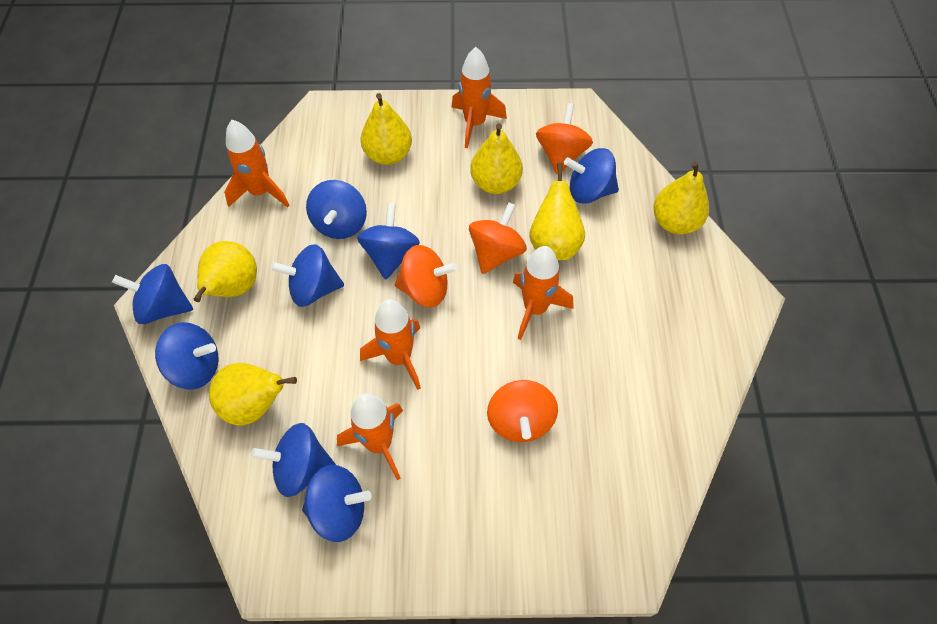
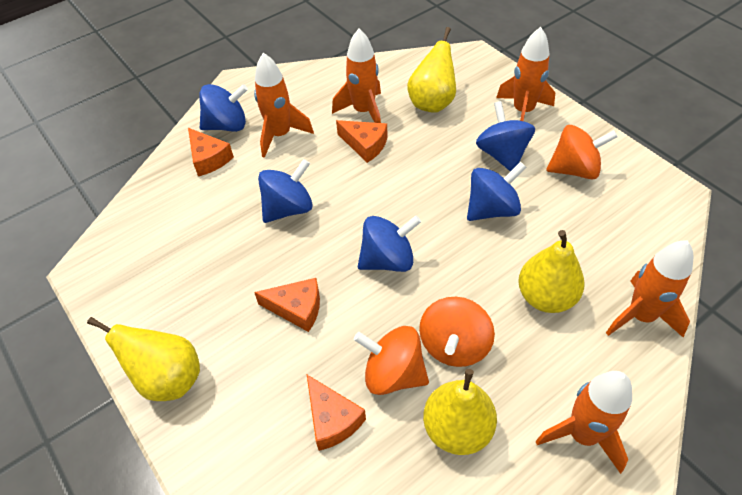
blue spinning top: 8 -> 5
orange cheese: 0 -> 4
orange spinning top: 4 -> 3
yellow pear: 6 -> 4

